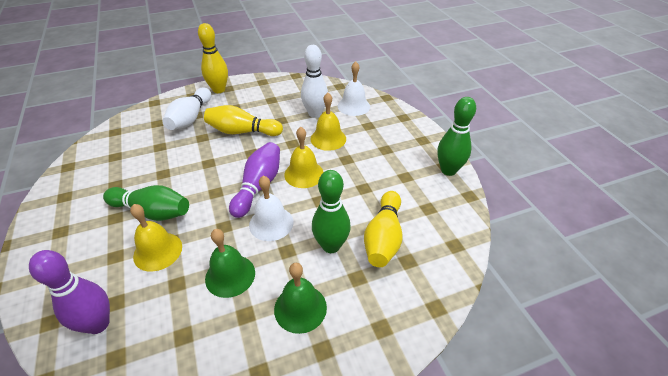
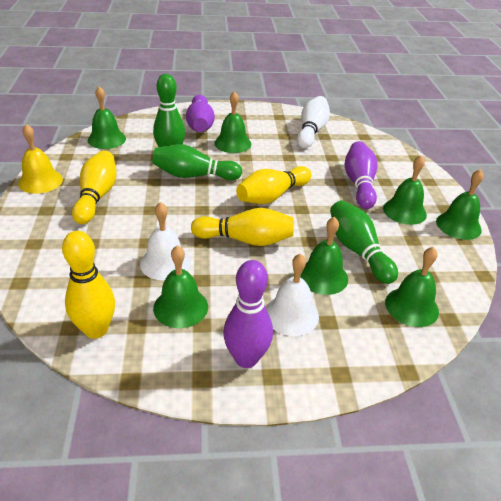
green bell: 2 -> 7
purple bowling pin: 2 -> 3
white bowling pin: 2 -> 1
yellow bell: 3 -> 1
yellow bowling pin: 3 -> 4

